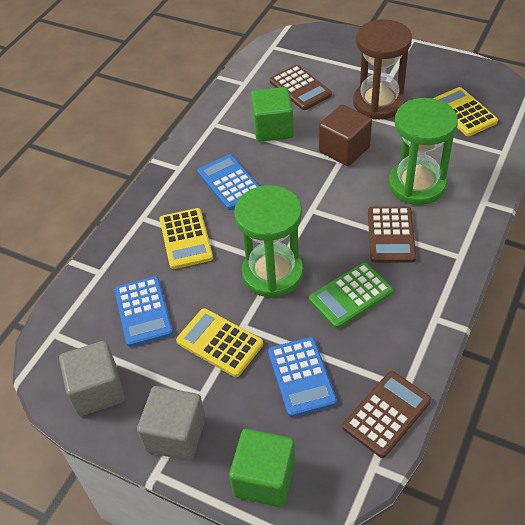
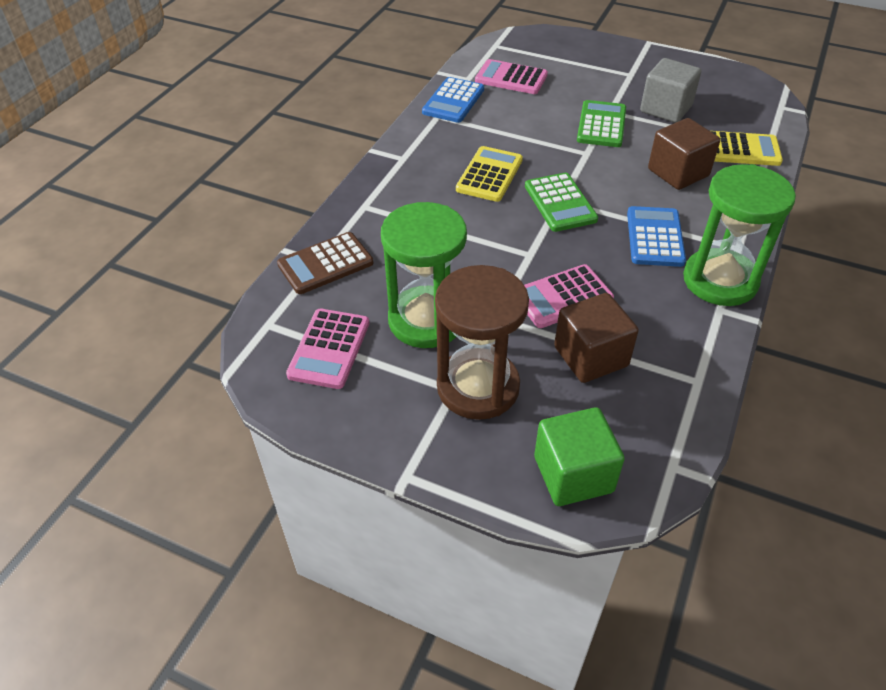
blue calculator: 3 -> 2
brown calculator: 3 -> 1
brown cube: 1 -> 2
green calculator: 1 -> 2
green cube: 2 -> 1
grey cube: 2 -> 1
pink calculator: 0 -> 3
yellow calculator: 3 -> 2

